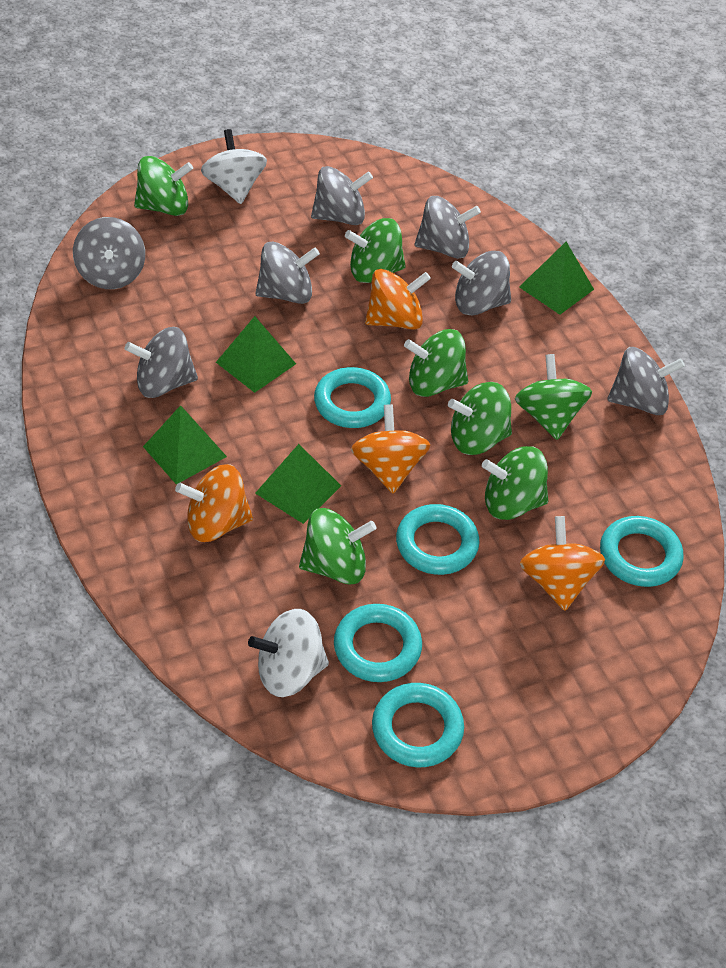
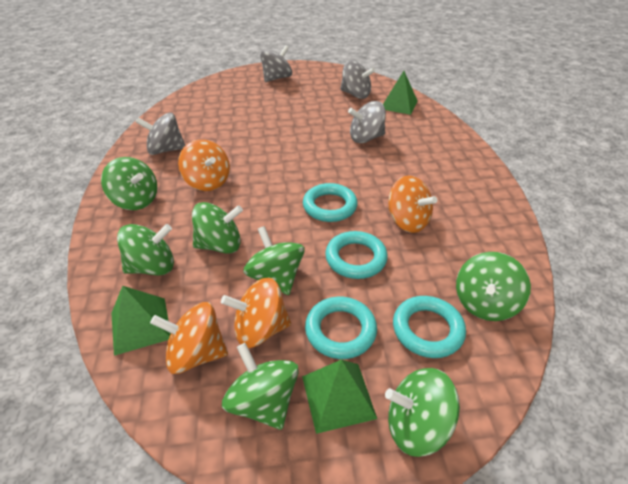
green pyramid: 4 -> 3
grey spinning top: 7 -> 4
turquoise ring: 5 -> 4
white spinning top: 2 -> 0

